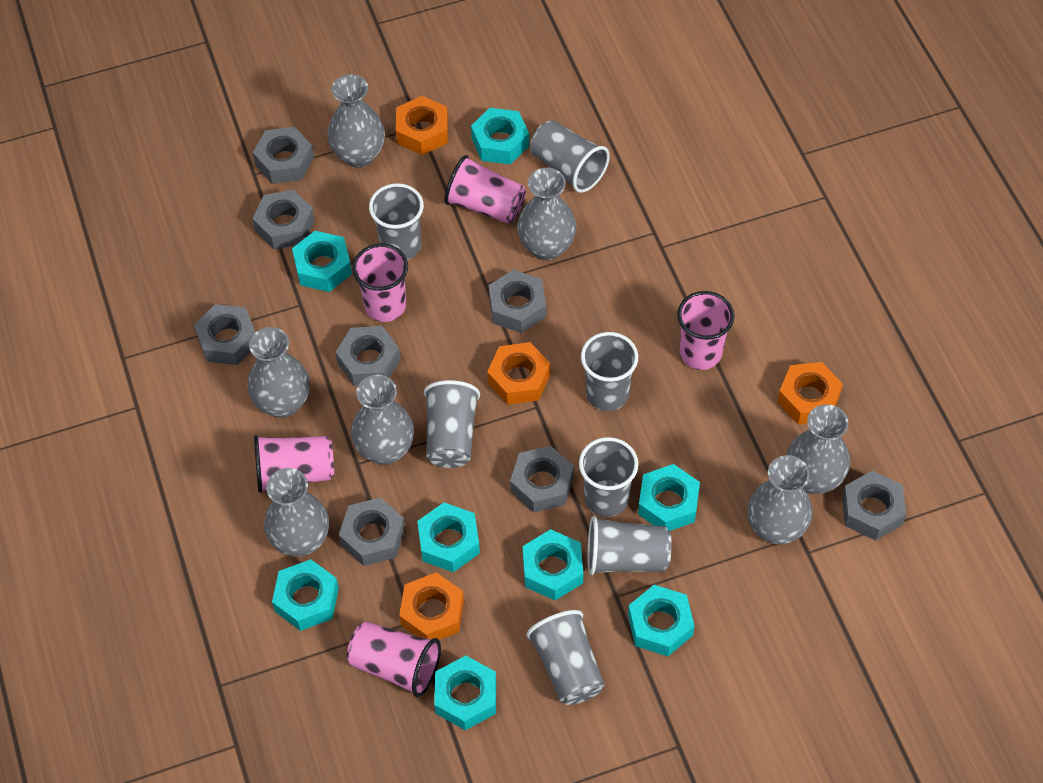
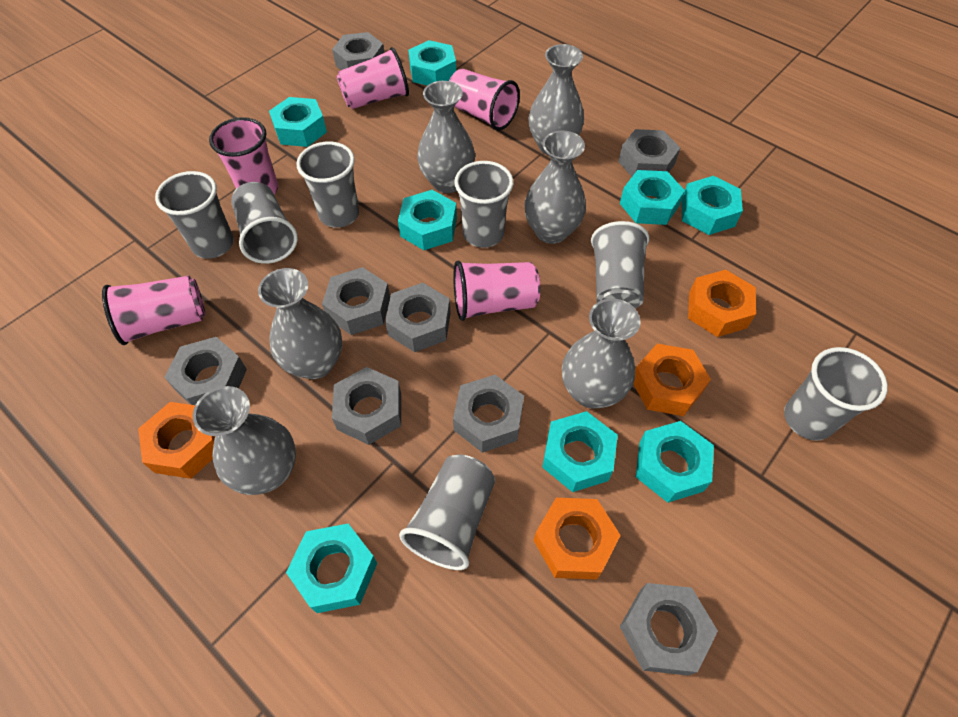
grey vase: 7 -> 6

